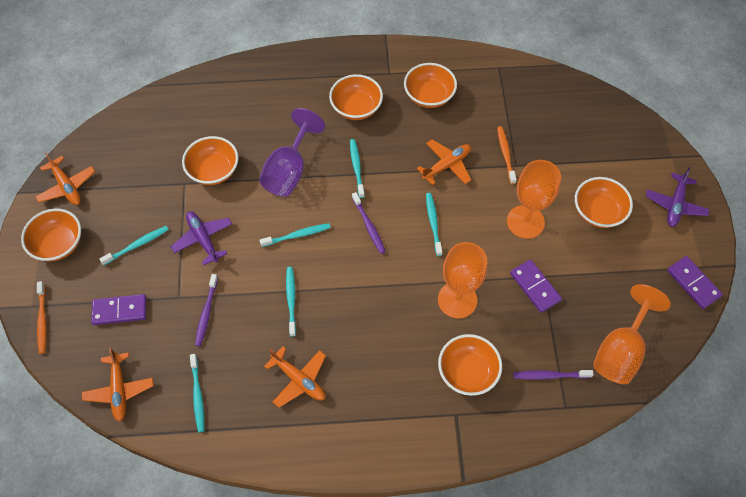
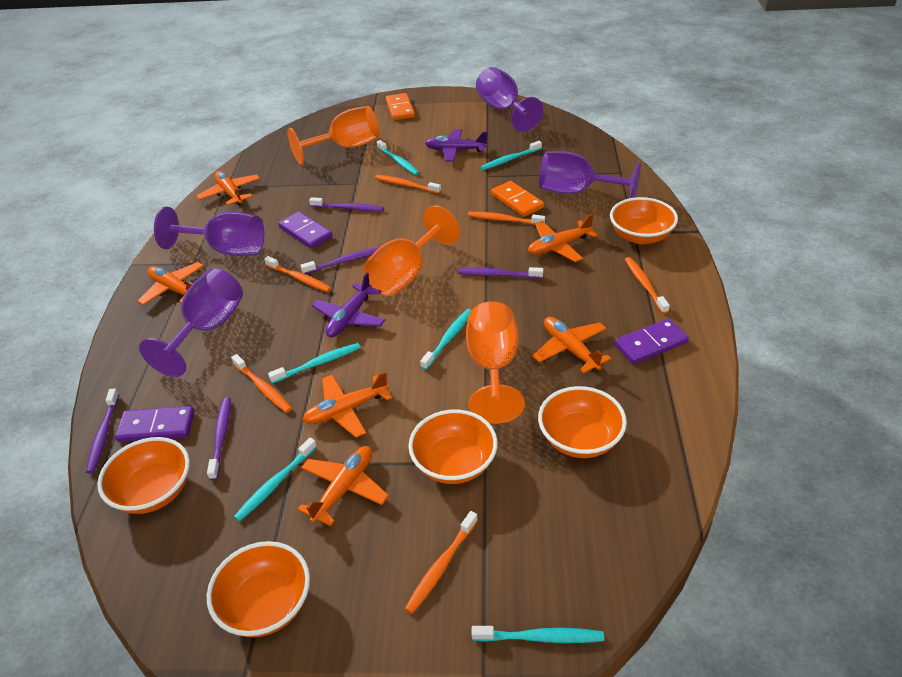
orange bowl: 6 -> 5
orange domino: 0 -> 2
orange plane: 4 -> 6
orange toothbrush: 2 -> 6
purple goblet: 1 -> 4
purple toothbrush: 3 -> 5

